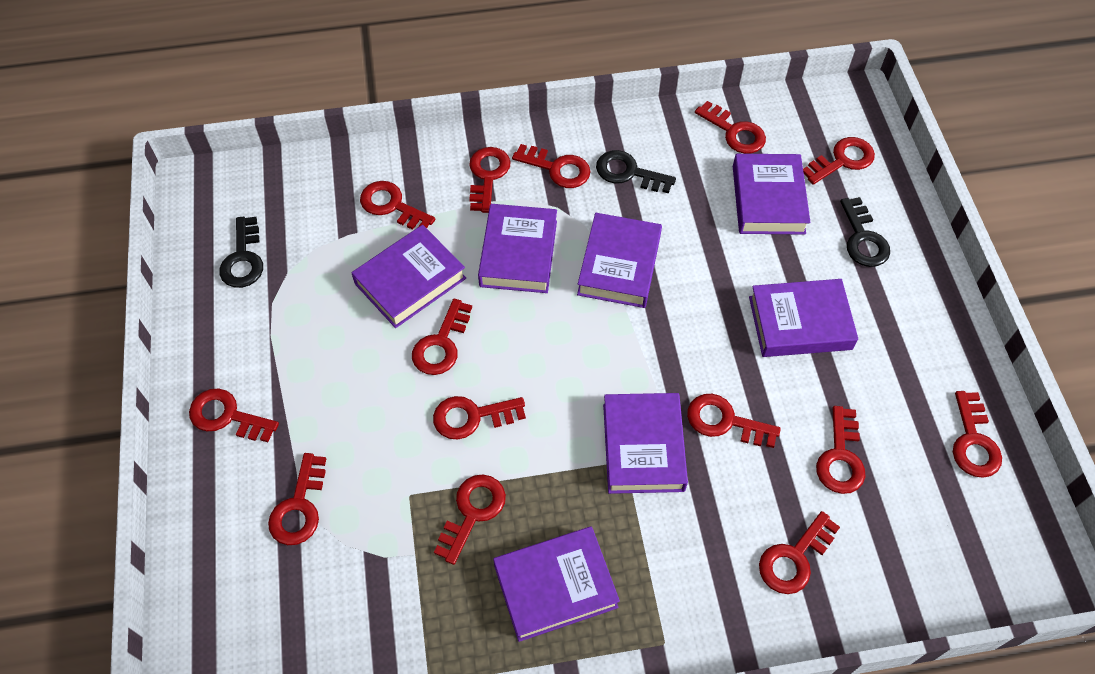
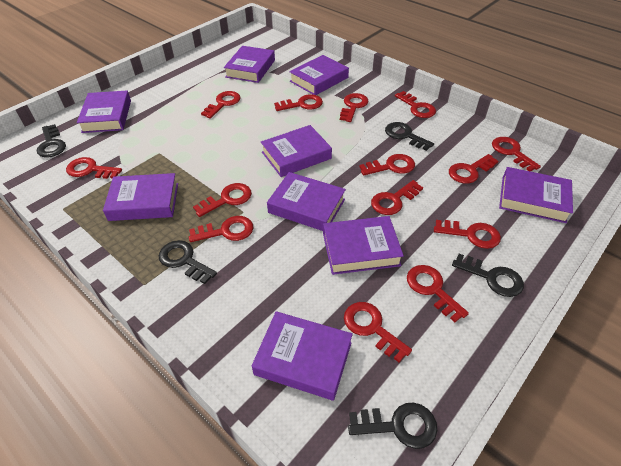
black key: 3 -> 5
purple book: 7 -> 9

